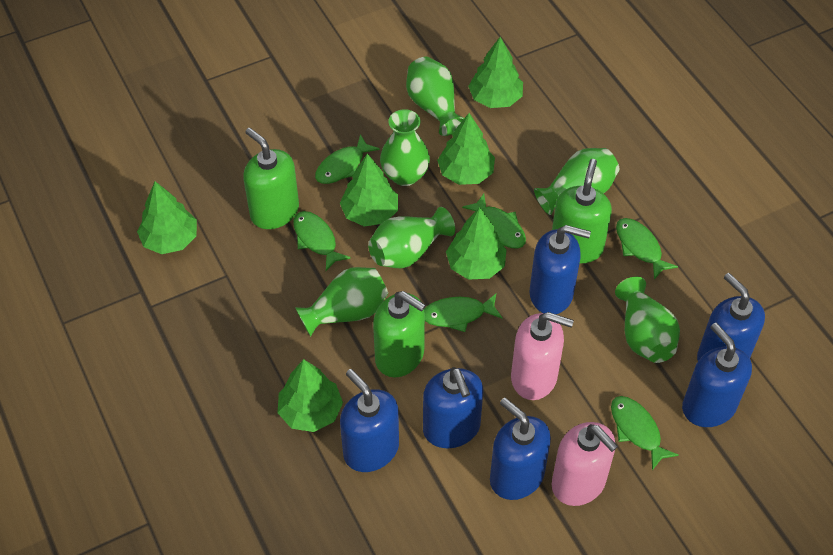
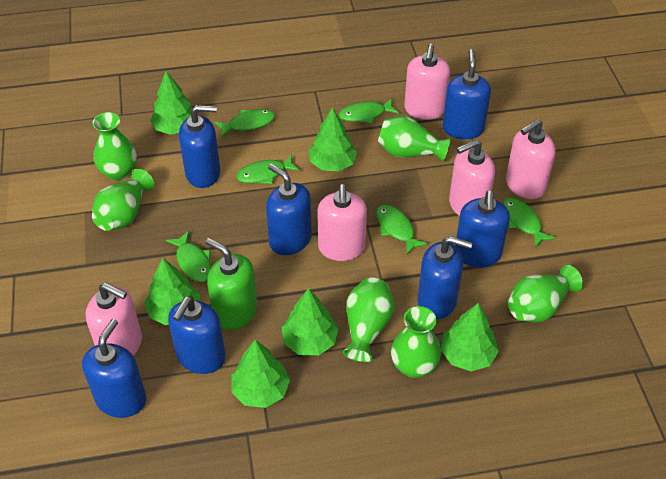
blue soap dispenser: 6 -> 7
green soap dispenser: 3 -> 1
pink soap dispenser: 2 -> 5

